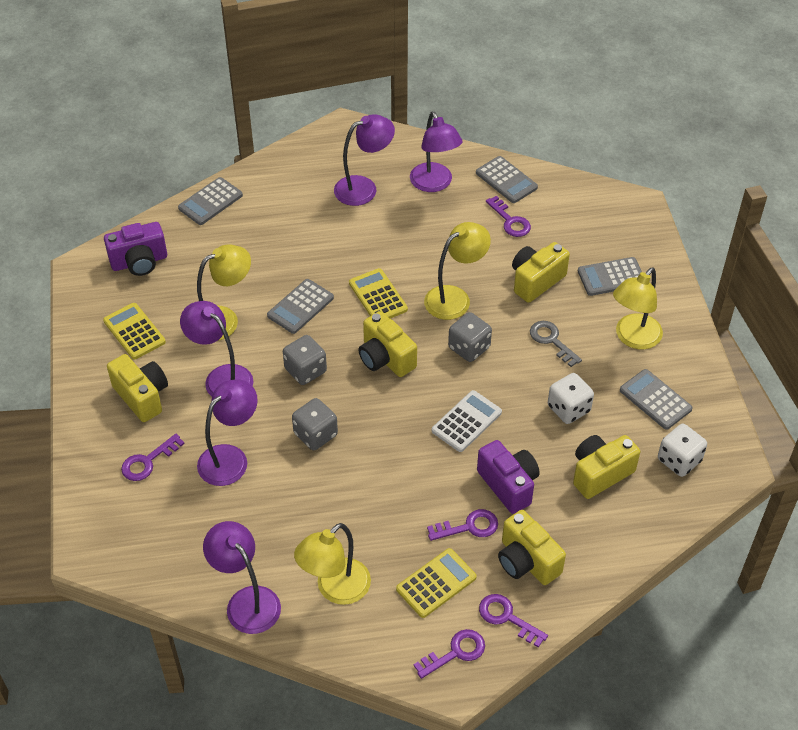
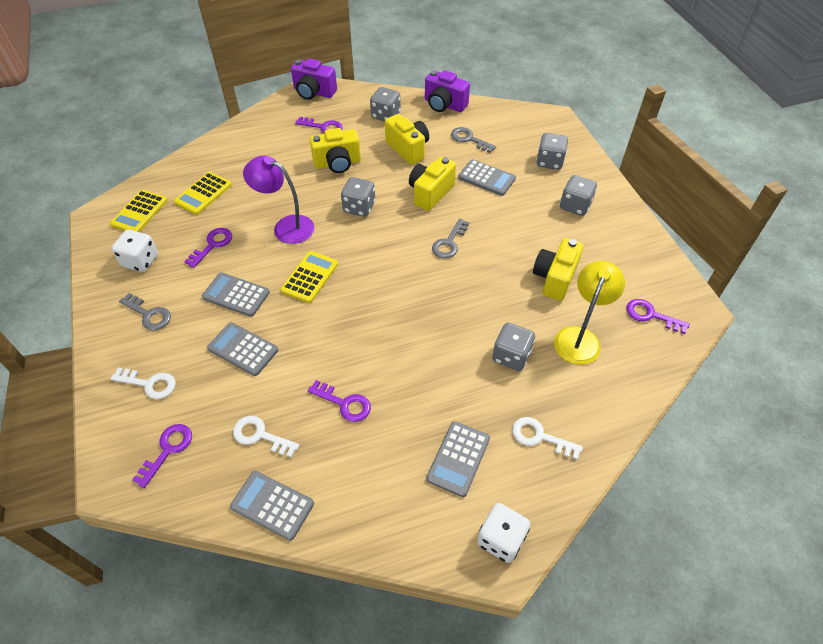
grey dice: 3 -> 5
grey key: 1 -> 3
purple lamp: 5 -> 1
white calculator: 1 -> 0
white key: 0 -> 3
yellow camera: 5 -> 4
yellow lamp: 4 -> 1

